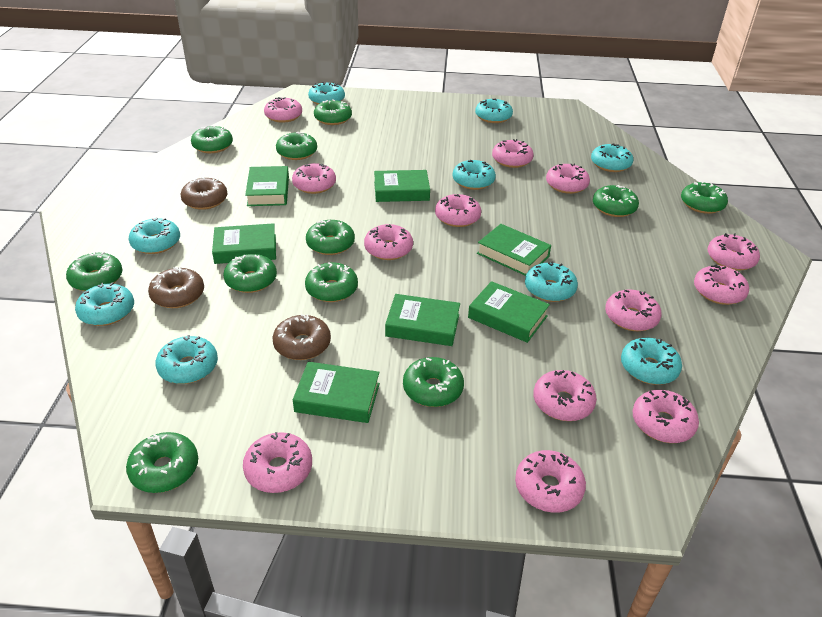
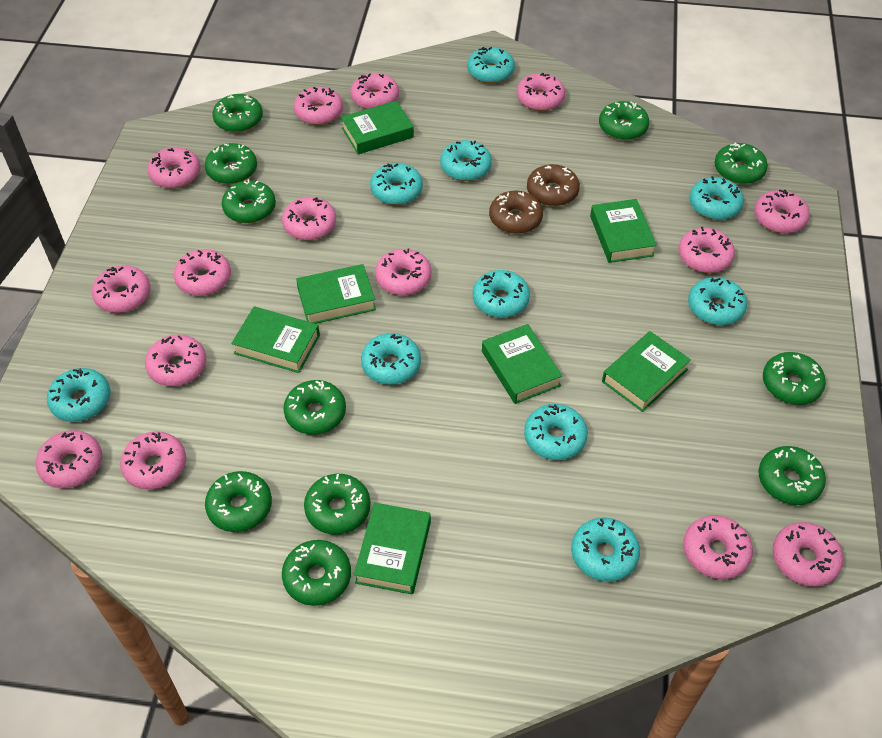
brown donut: 3 -> 2
pink donut: 13 -> 15
turquoise donut: 9 -> 10

